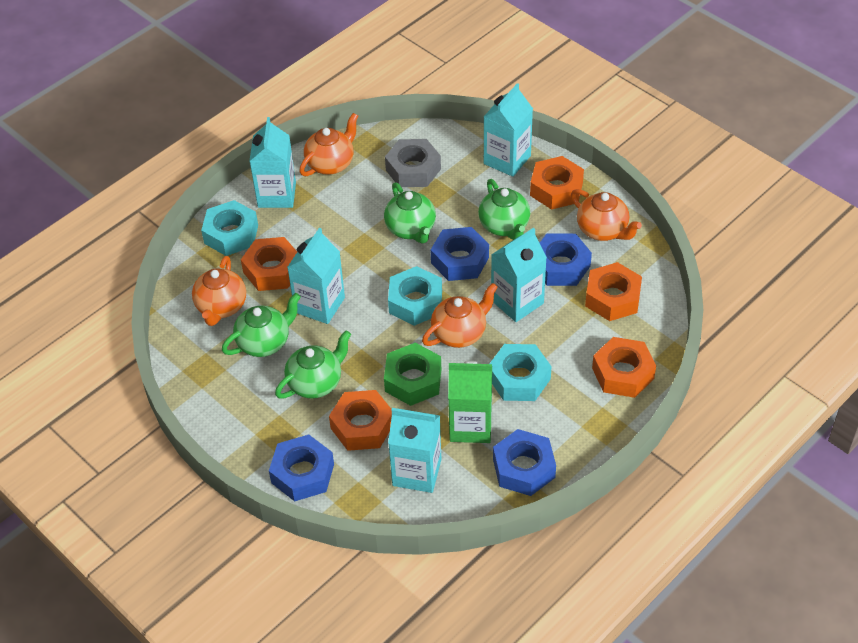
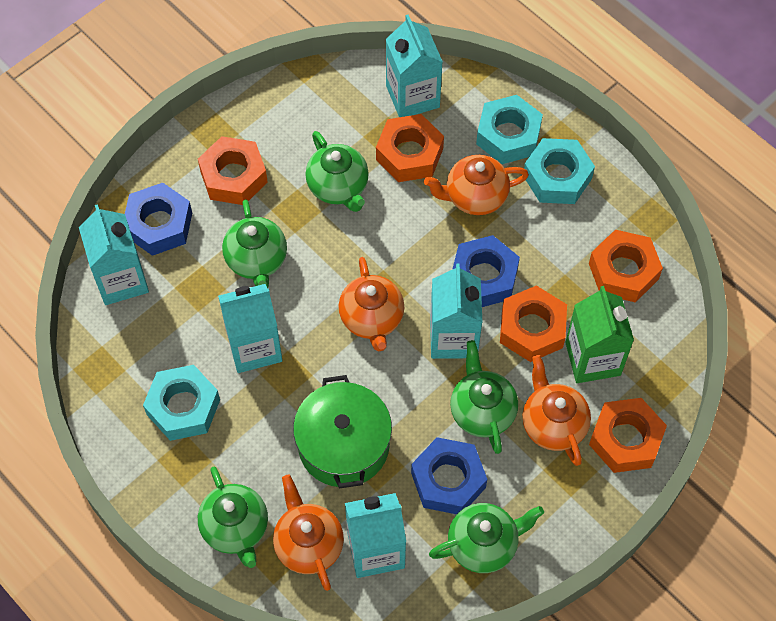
blue nut: 4 -> 3
green nut: 1 -> 0
green pot: 0 -> 1
green teapot: 4 -> 5
grey nut: 1 -> 0

